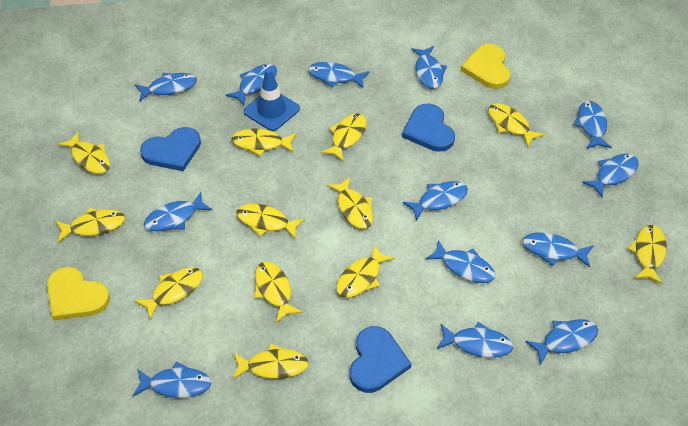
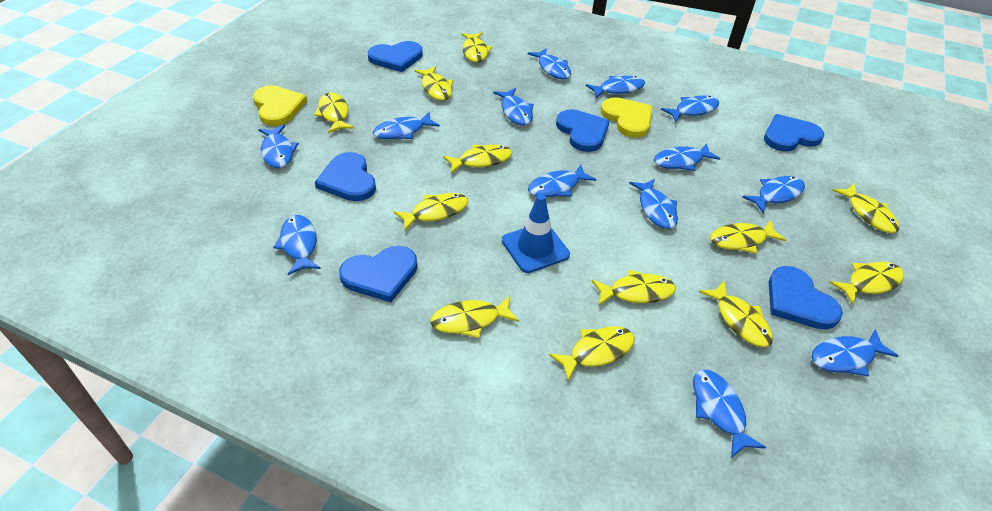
blue heart: 3 -> 6

